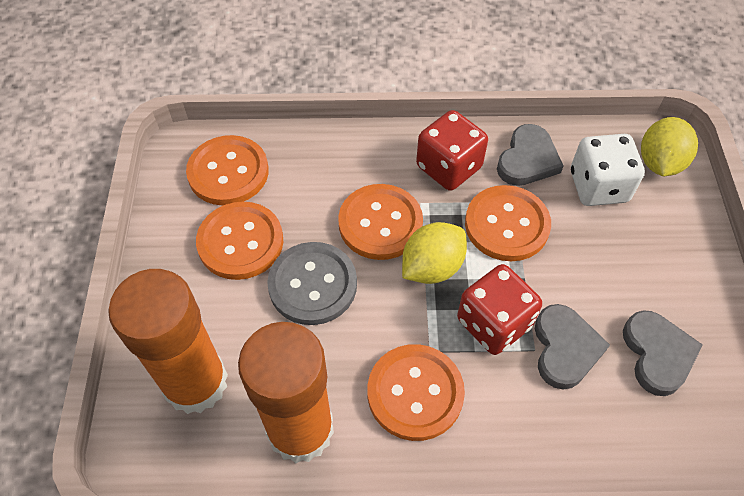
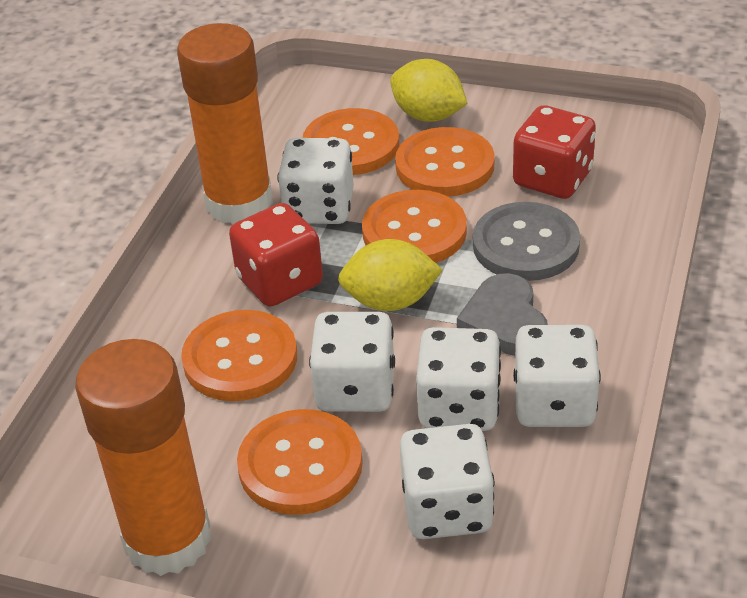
grey heart: 3 -> 1
white dice: 1 -> 5

